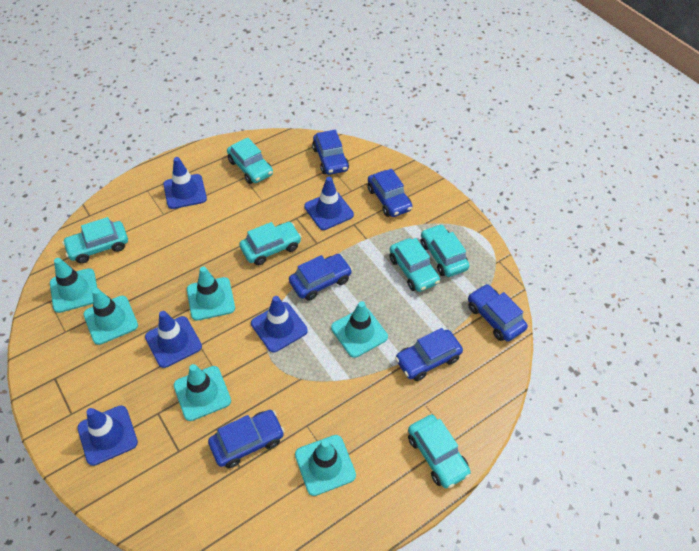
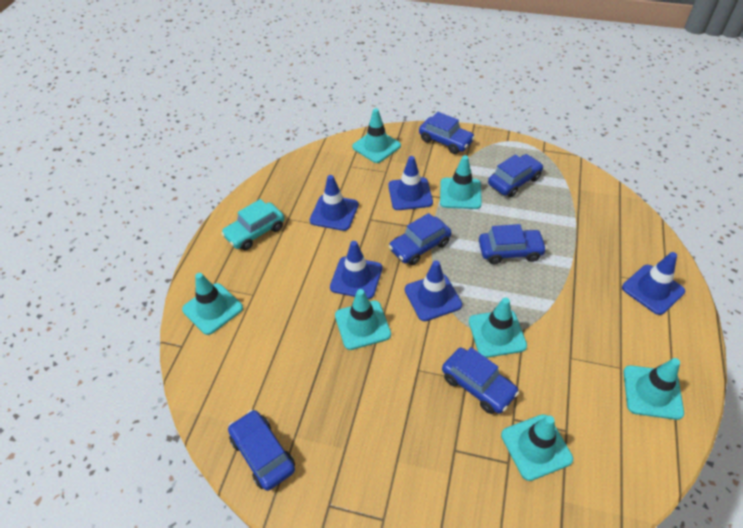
turquoise car: 6 -> 1
turquoise traffic cone: 6 -> 7

